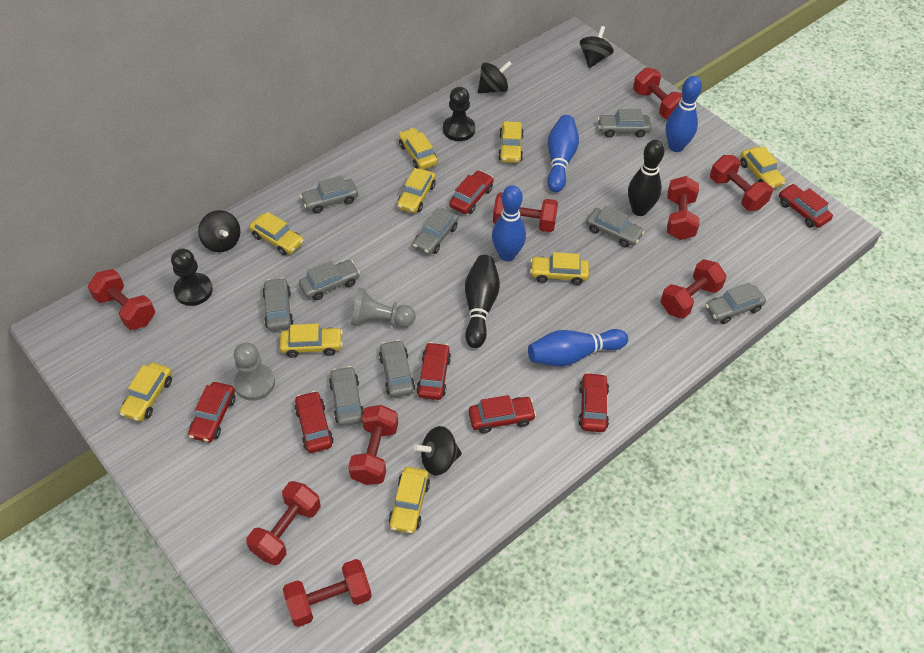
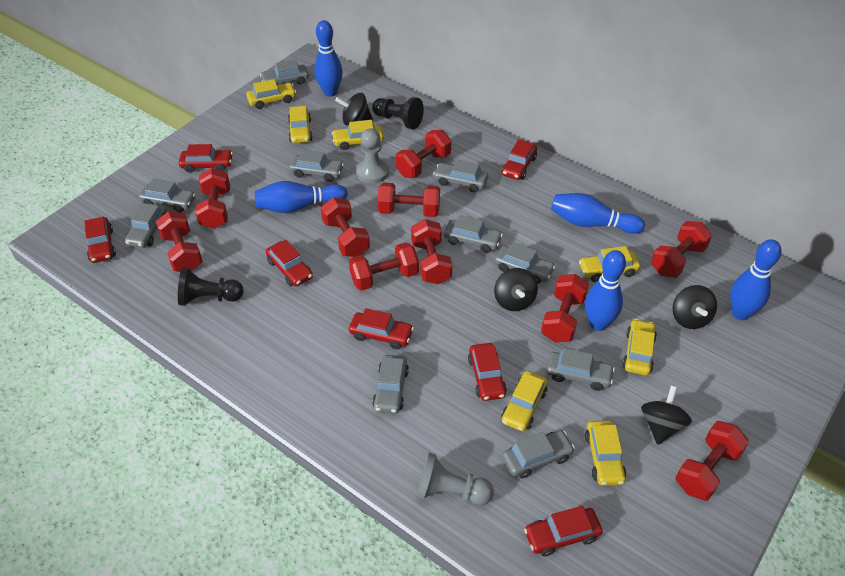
black bowling pin: 2 -> 0
blue bowling pin: 4 -> 5
grey car: 9 -> 10
red dumbbell: 9 -> 10
yellow car: 9 -> 7

